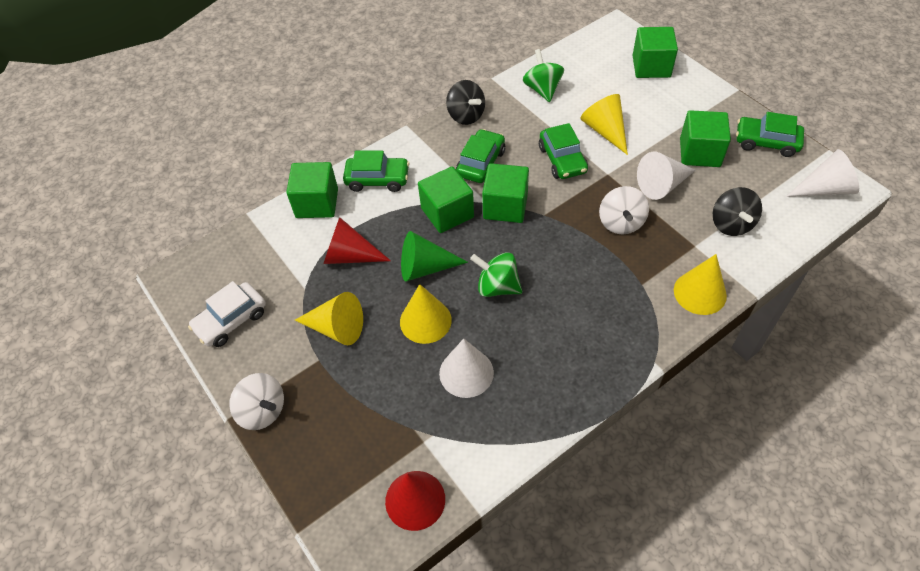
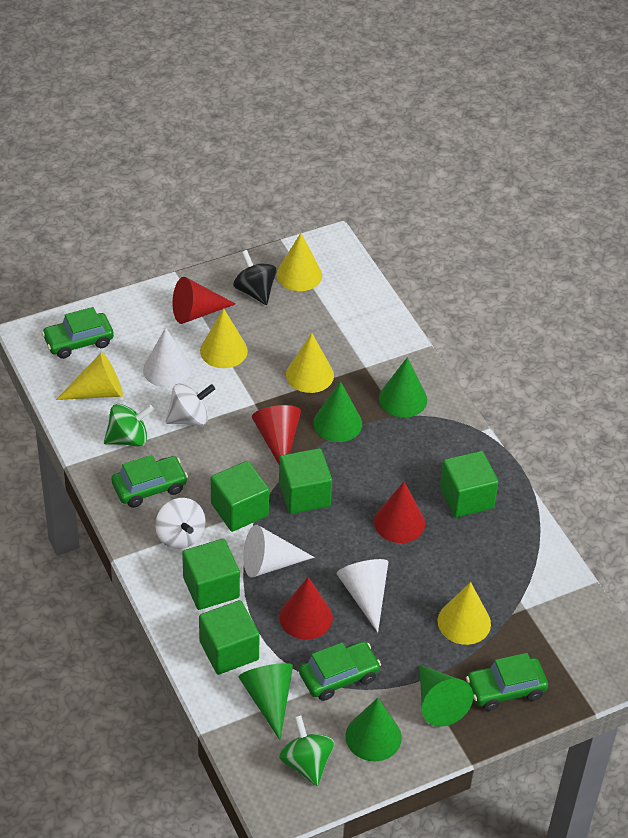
black spinning top: 2 -> 1
green cone: 1 -> 5
red cone: 2 -> 4
white car: 1 -> 0
yellow cone: 4 -> 5

